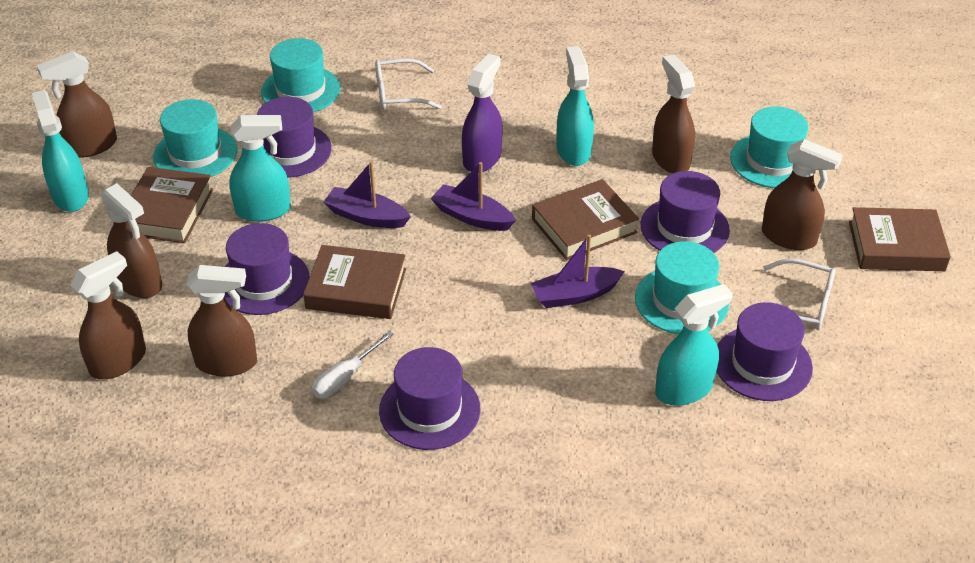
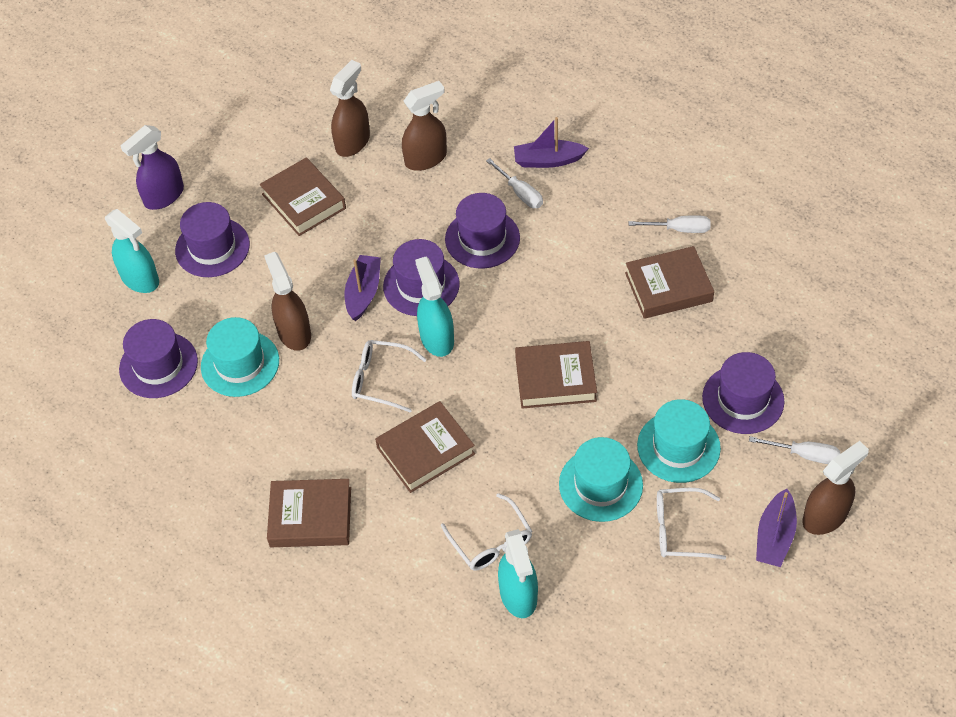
brown book: 4 -> 5
brown spray bottle: 6 -> 4
turquoise hat: 4 -> 3
turquoise spray bottle: 4 -> 3
white glasses: 2 -> 3
white screwdriver: 1 -> 3

